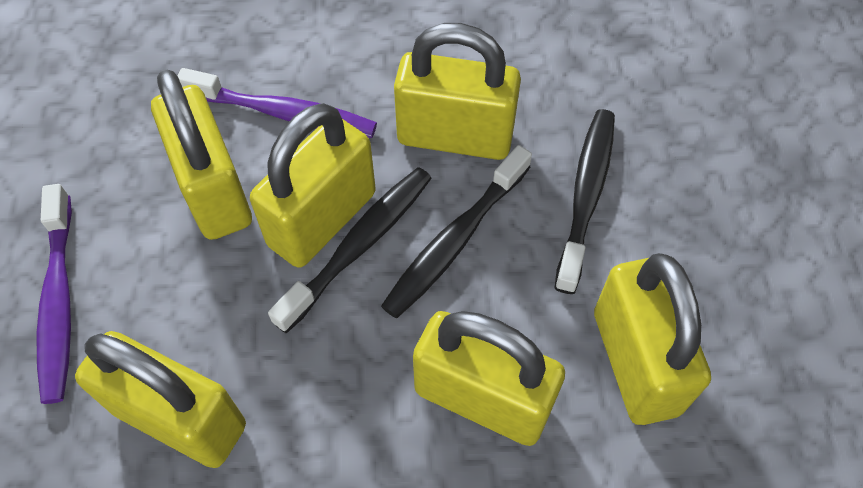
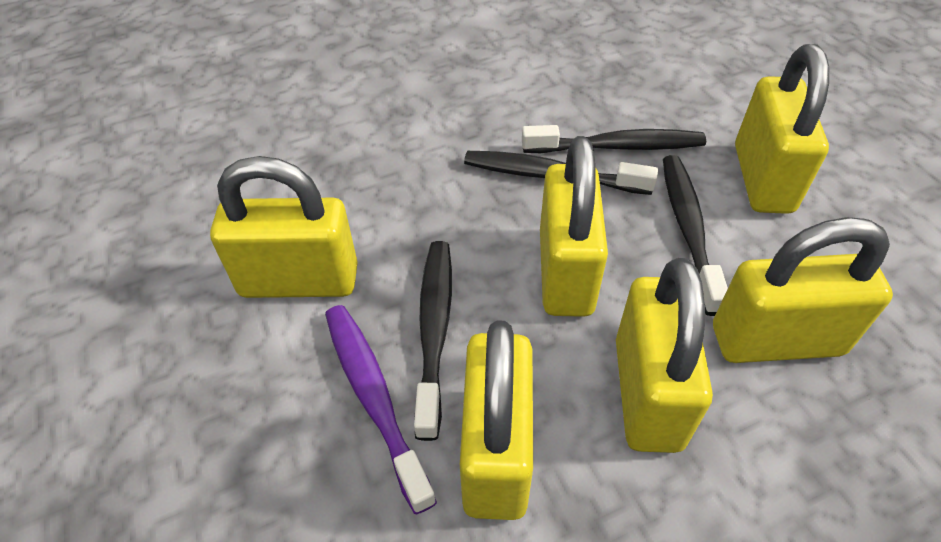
black toothbrush: 3 -> 4
purple toothbrush: 2 -> 1

